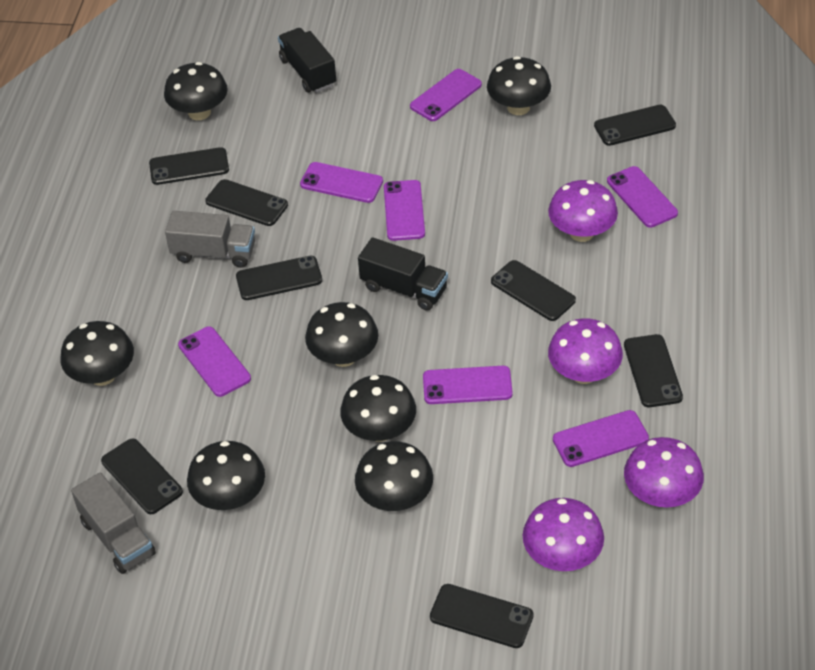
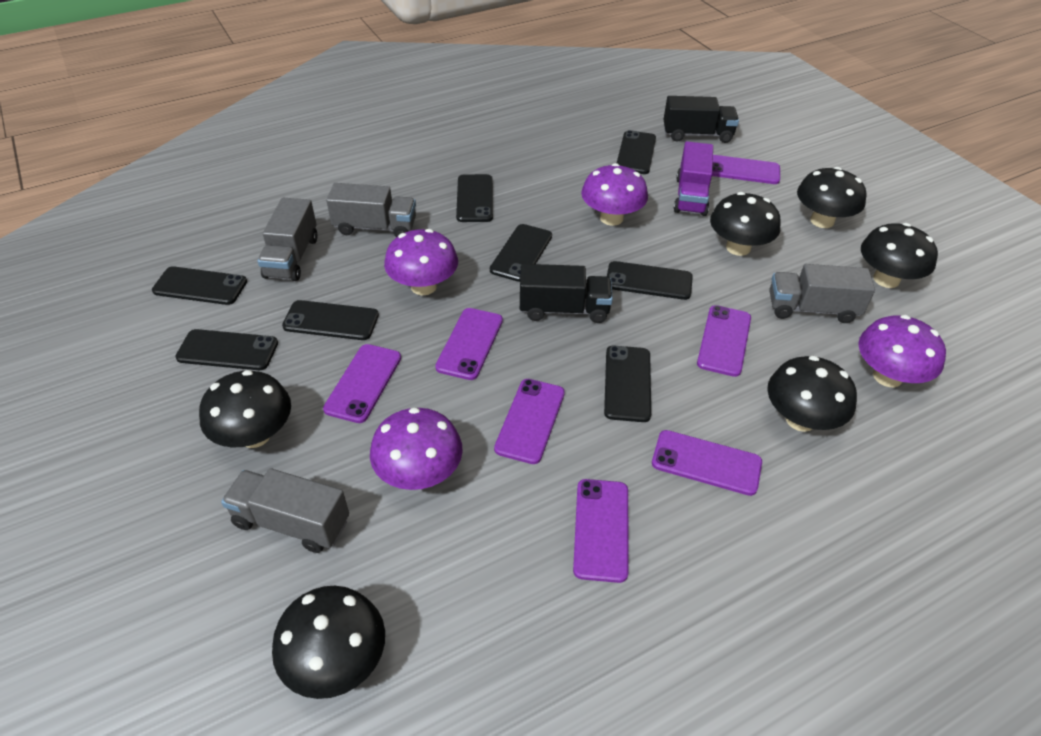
black mushroom: 7 -> 6
grey truck: 2 -> 4
purple truck: 0 -> 1

